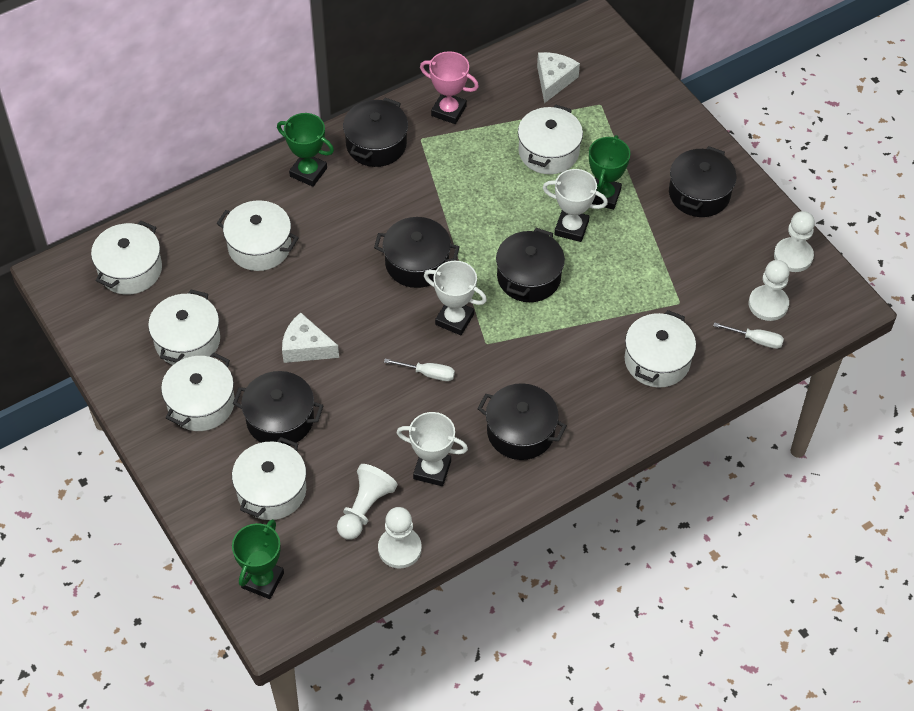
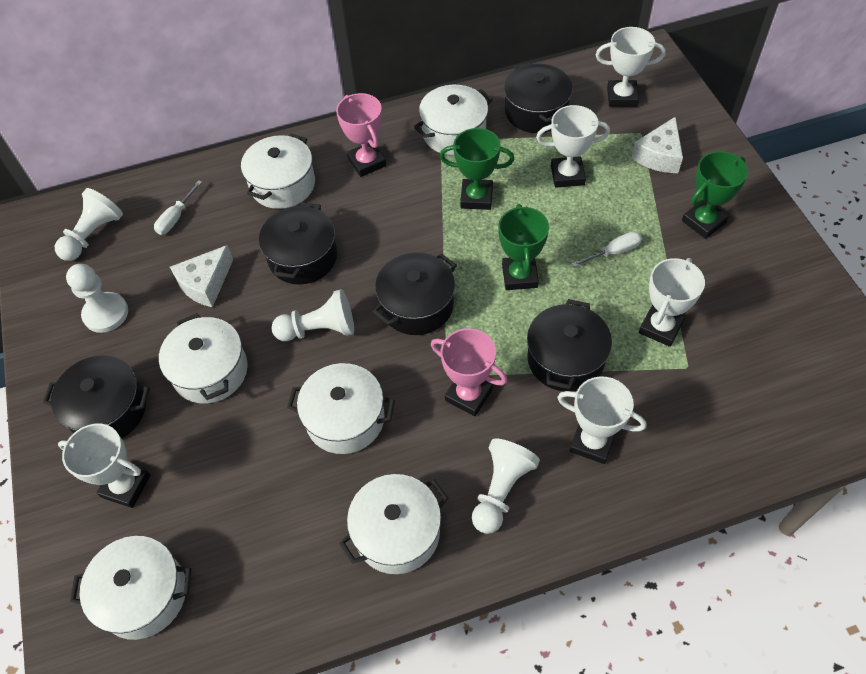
black pot: 6 -> 5
pink trophy: 1 -> 2
white pot: 7 -> 6
white trophy: 3 -> 5

